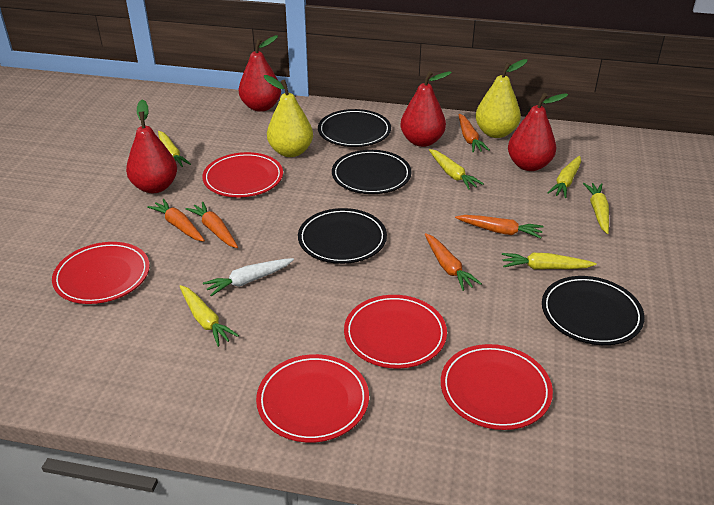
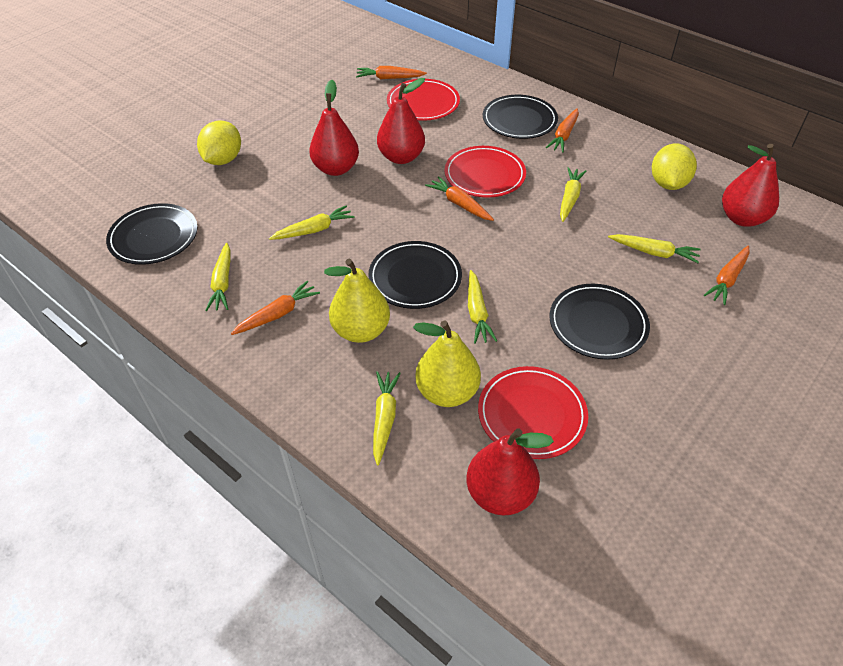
red plate: 5 -> 3
white carrot: 1 -> 0
yellow lemon: 0 -> 2

